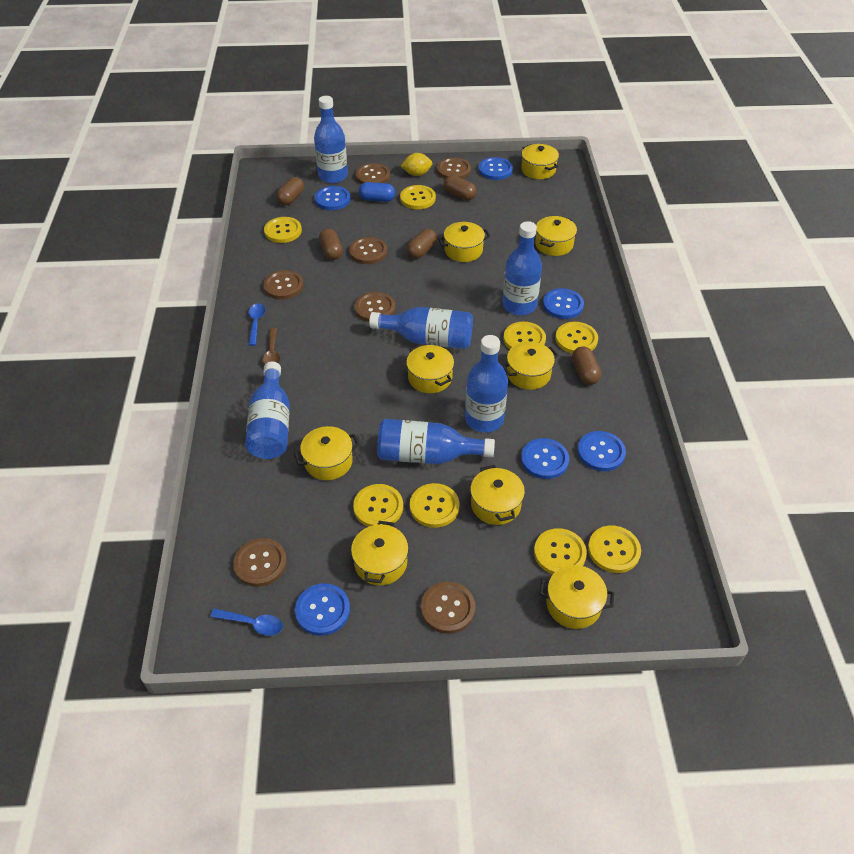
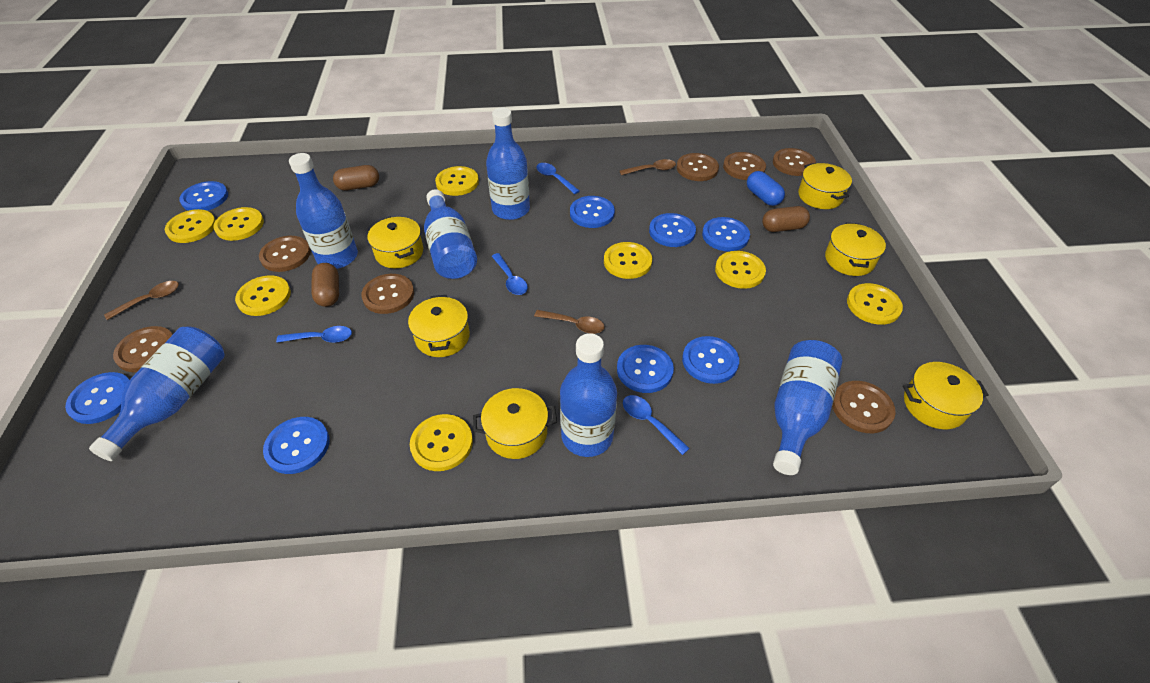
blue button: 6 -> 8
blue spoon: 2 -> 4
brown capsule: 5 -> 3
brown spoon: 1 -> 3
yellow lemon: 1 -> 0
yellow pot: 9 -> 6

